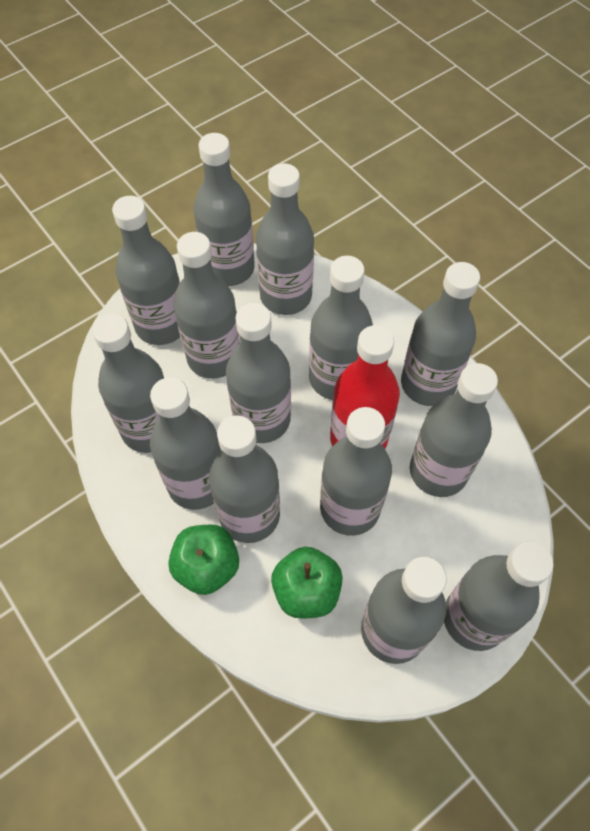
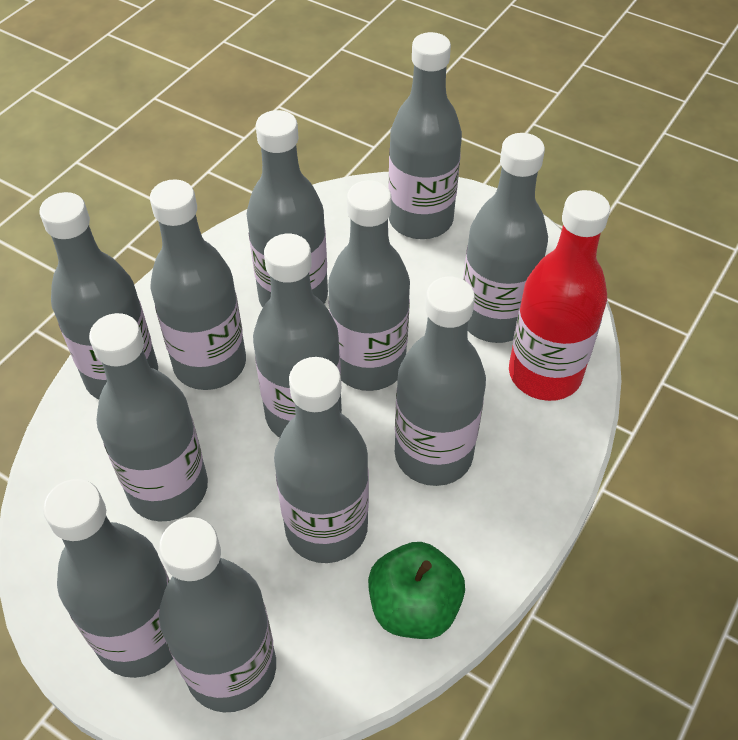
green apple: 2 -> 1
grey bottle: 14 -> 12

